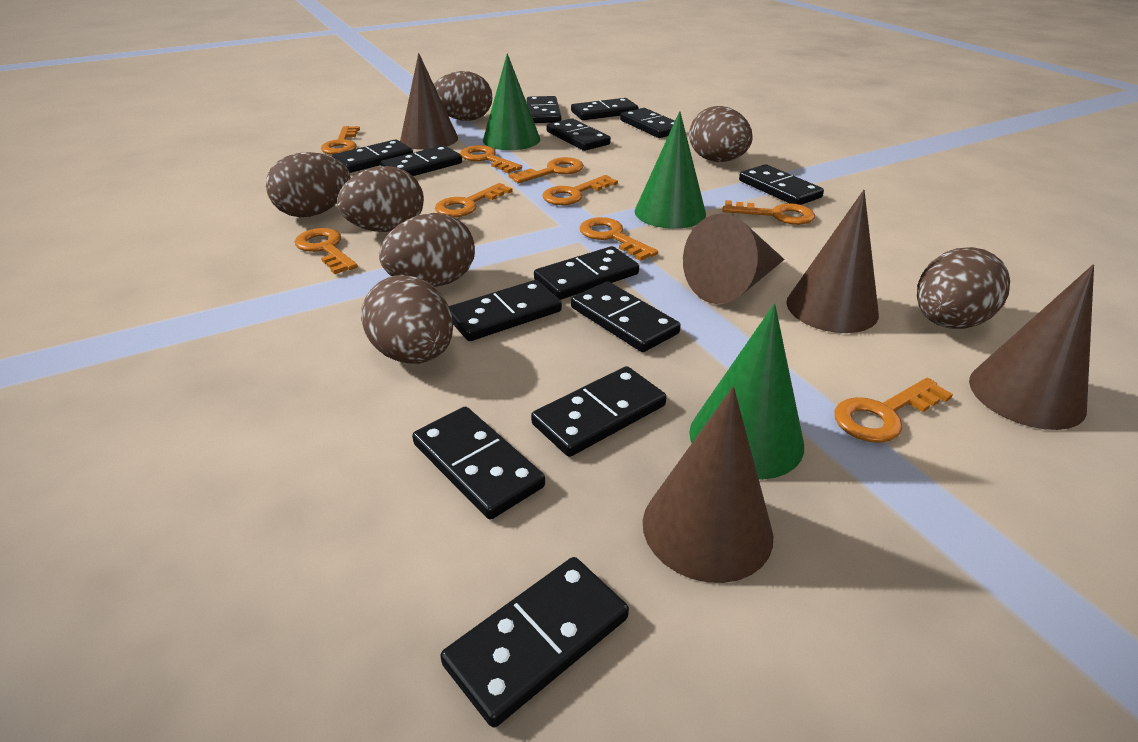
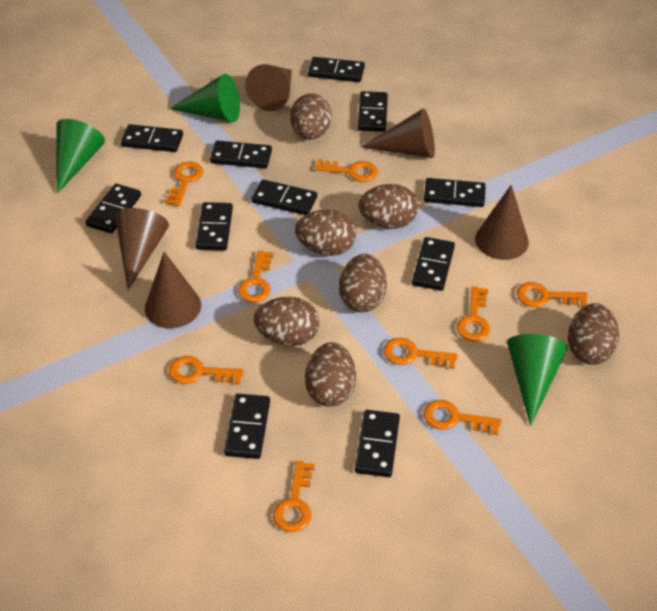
black domino: 13 -> 11

